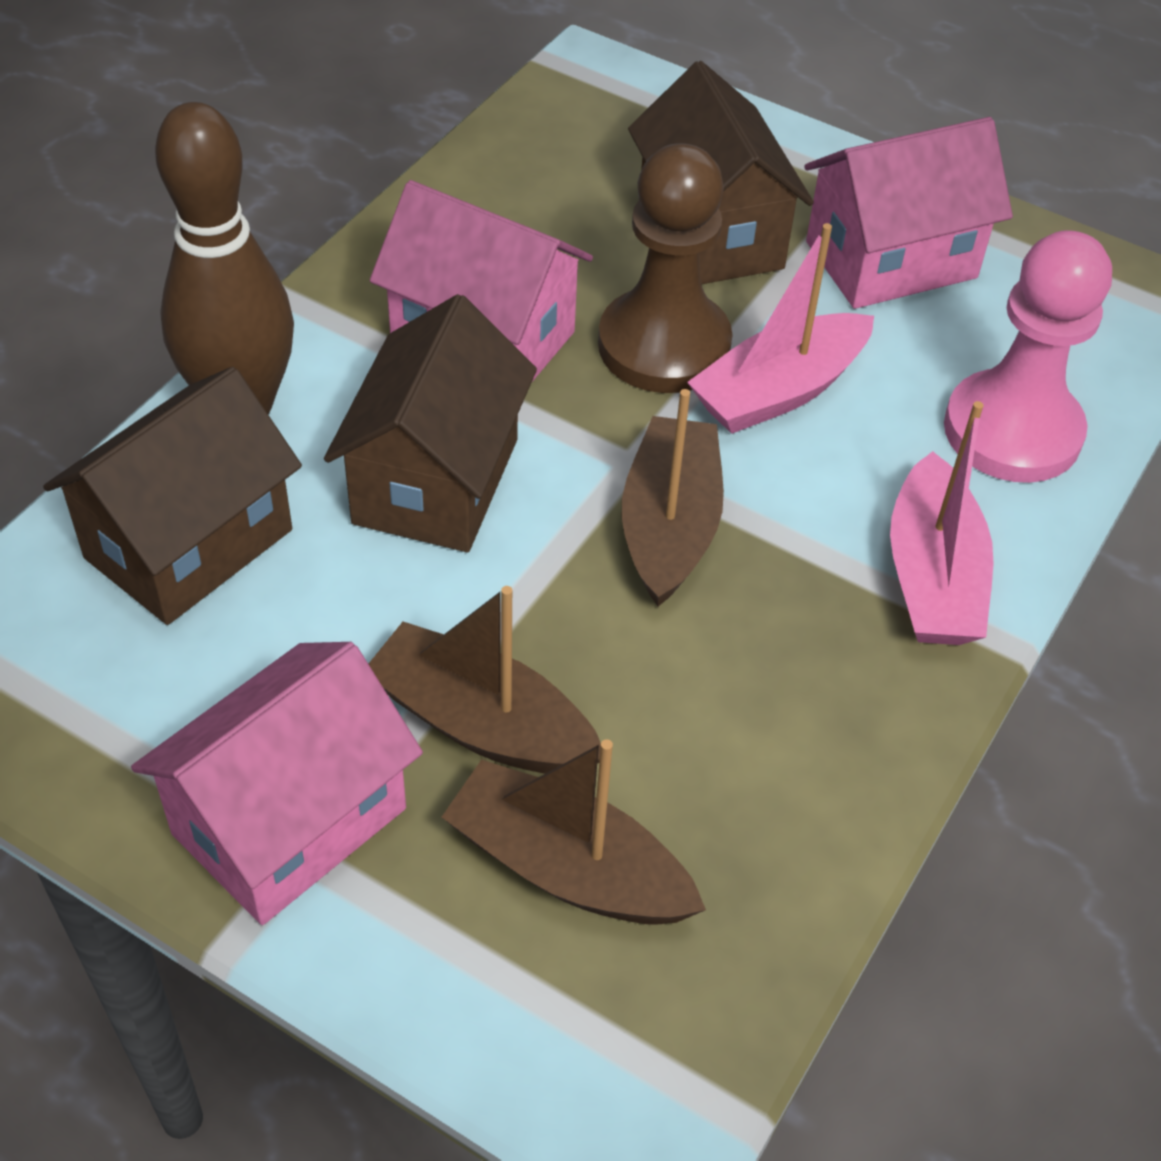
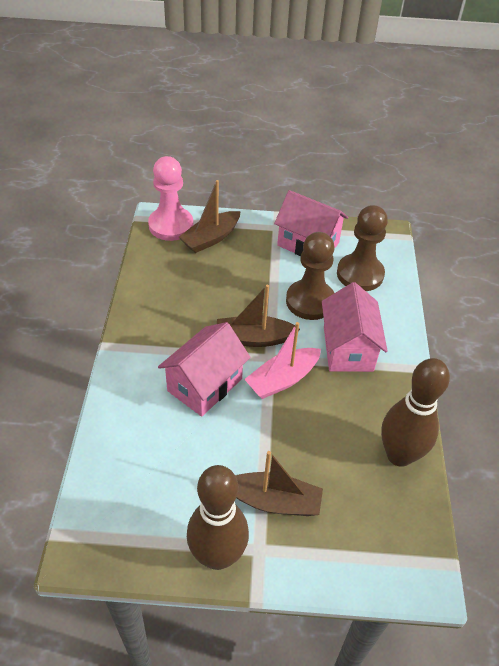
brown bowling pin: 1 -> 2
brown house: 3 -> 0
brown pawn: 1 -> 2
pink boat: 2 -> 1

